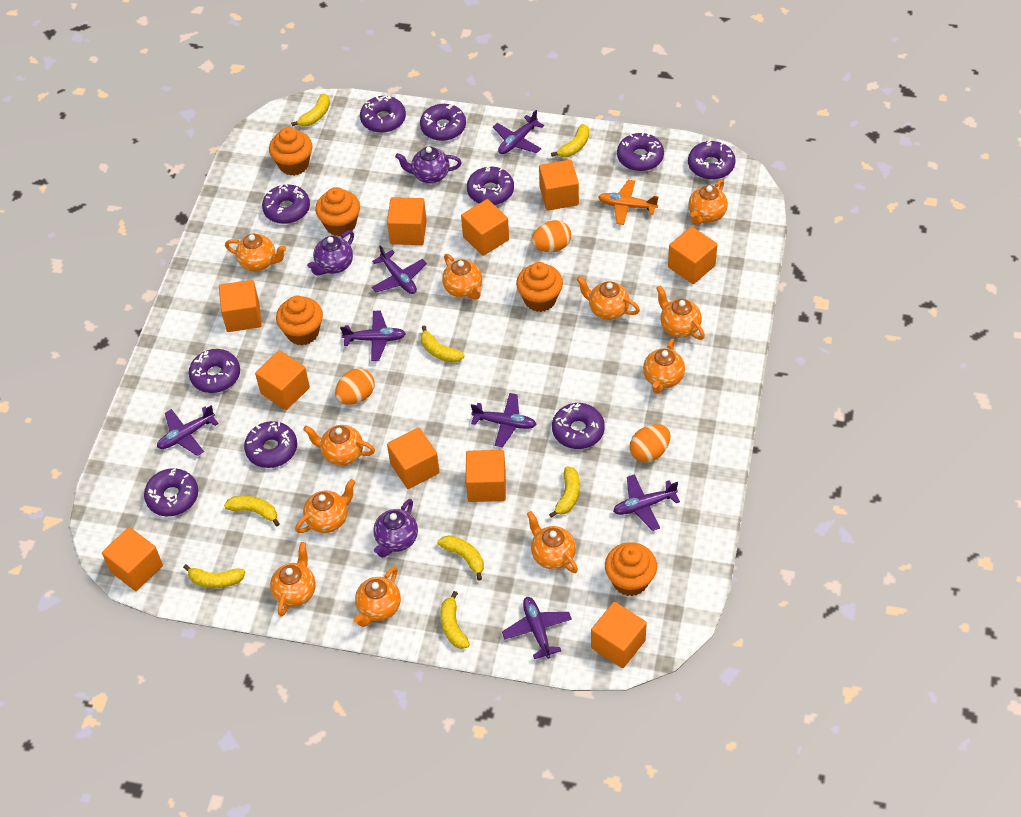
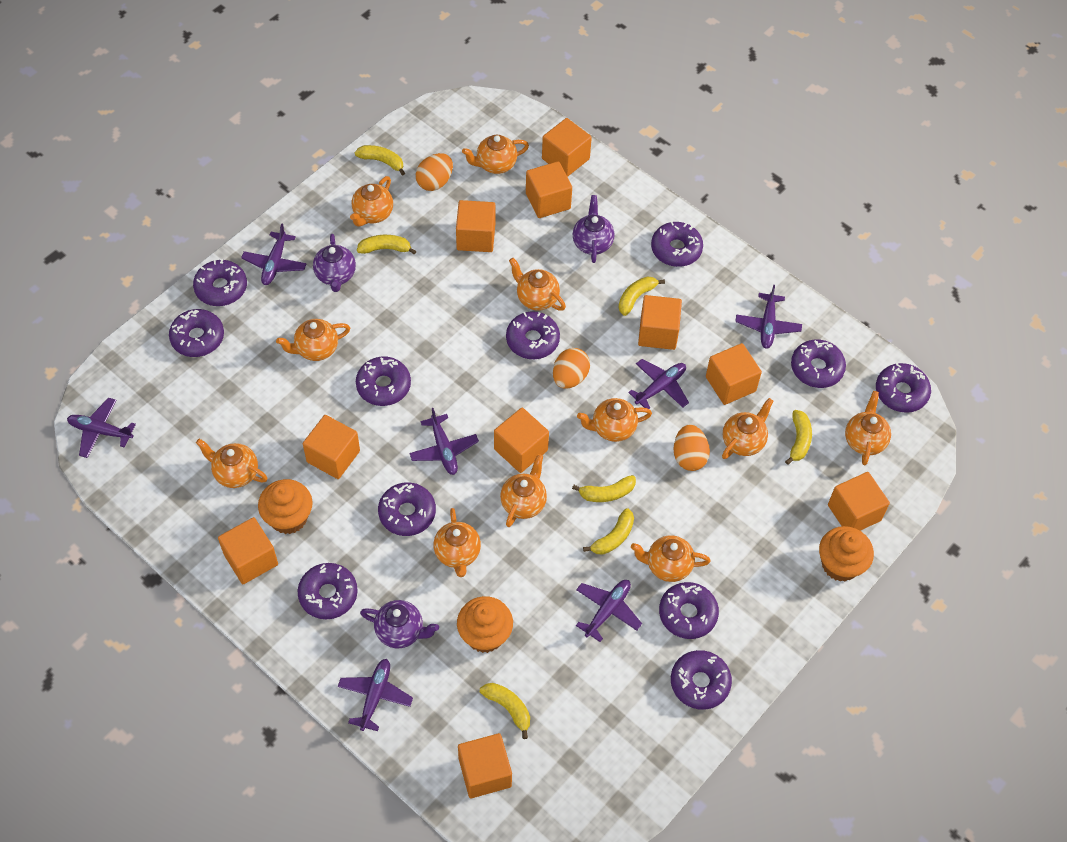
orange cupcake: 5 -> 3
orange plane: 1 -> 0
purple donut: 10 -> 11
yellow banana: 8 -> 7

